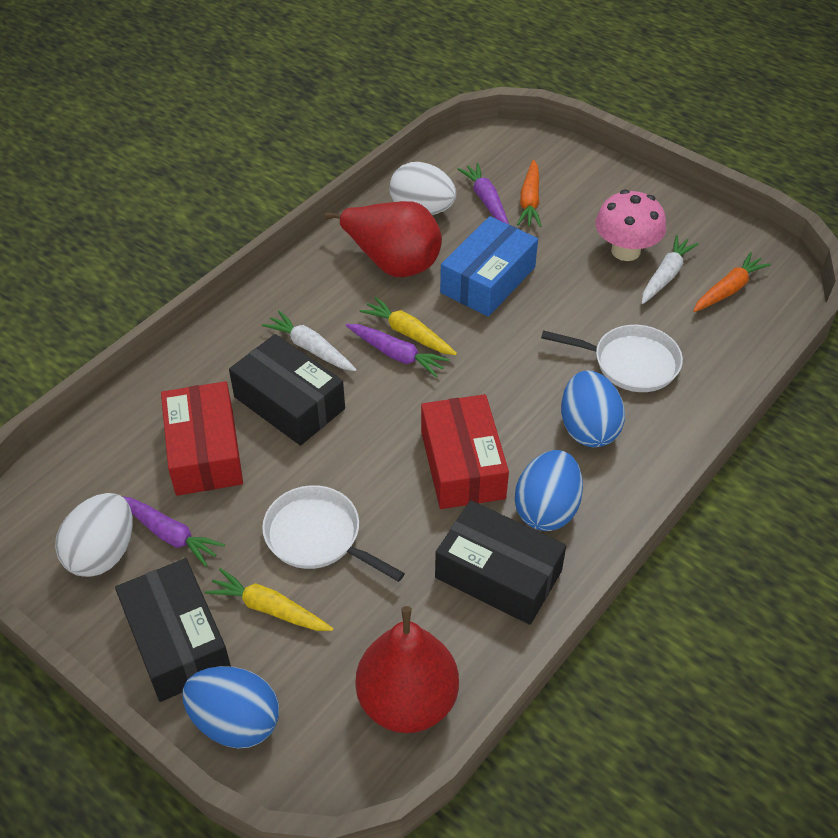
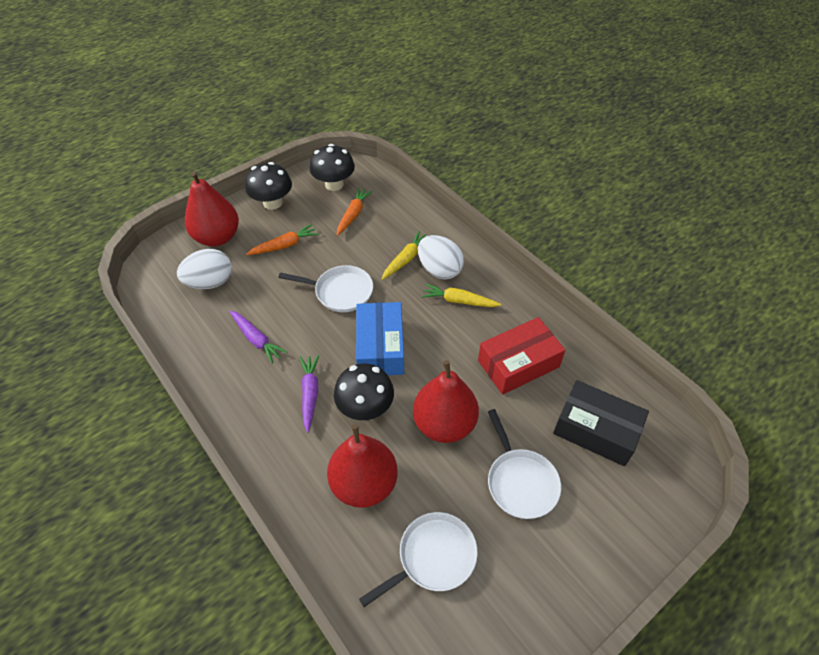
black box: 3 -> 1
black mushroom: 0 -> 3
blue egg: 3 -> 0
pink mushroom: 1 -> 0
purple carrot: 3 -> 2
red box: 2 -> 1
red pear: 2 -> 3
white carrot: 2 -> 0
white pan: 2 -> 3

